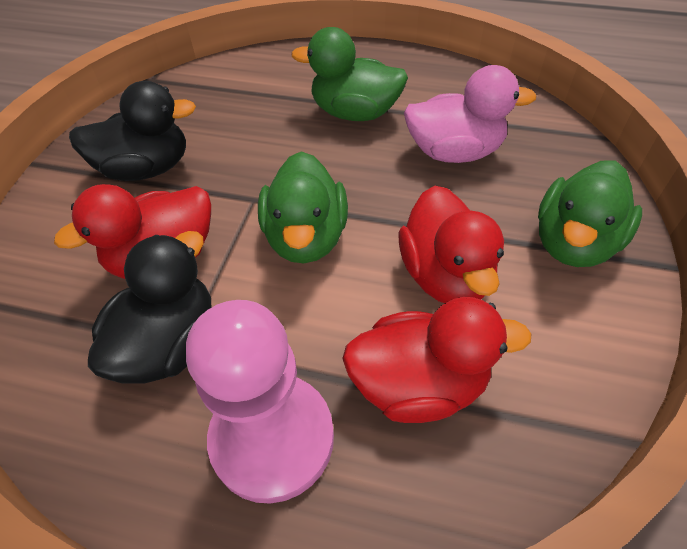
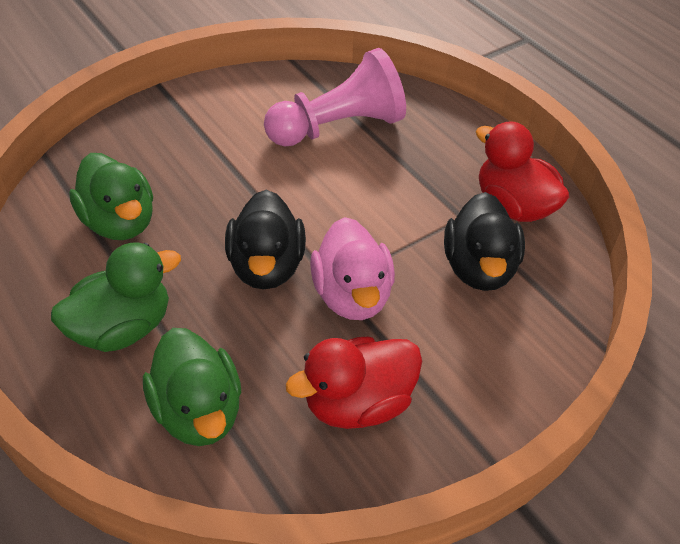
red duck: 3 -> 2

